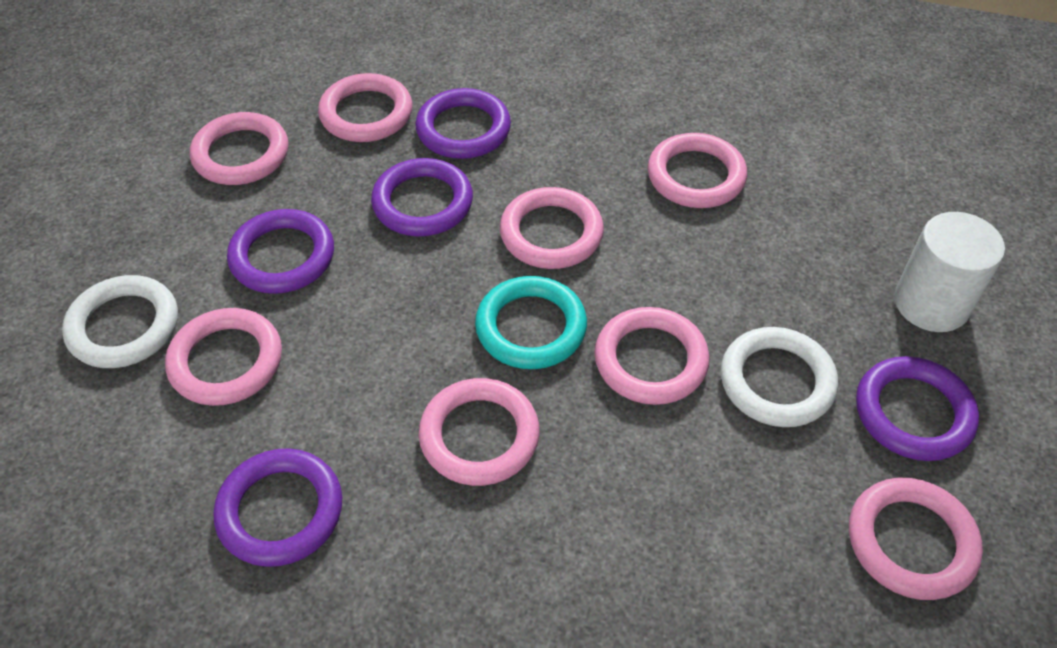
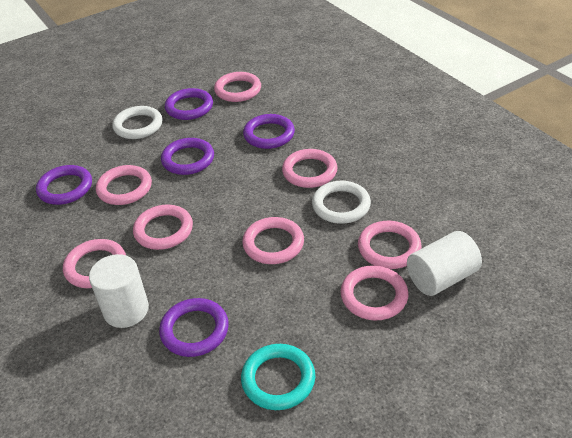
white cylinder: 1 -> 2

